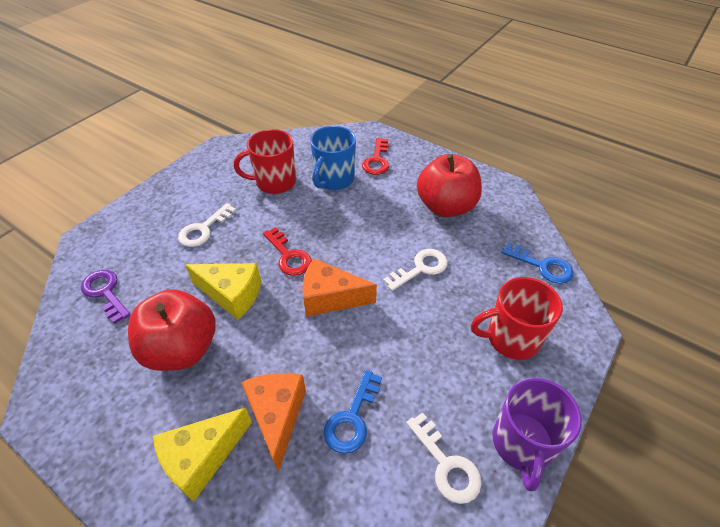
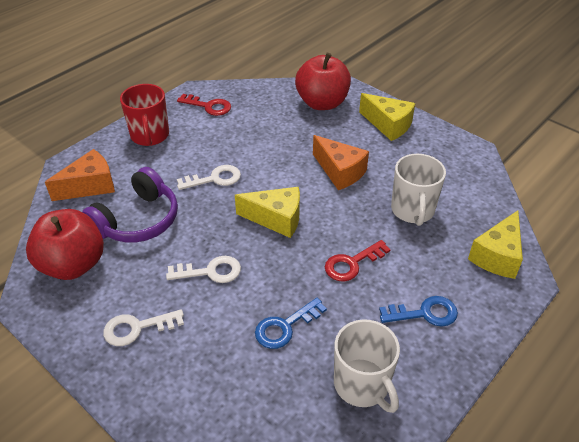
blue mug: 1 -> 0
purple headphones: 0 -> 1
purple key: 1 -> 0
purple mug: 1 -> 0
red mug: 2 -> 1
white mug: 0 -> 2
yellow cheese: 2 -> 3

